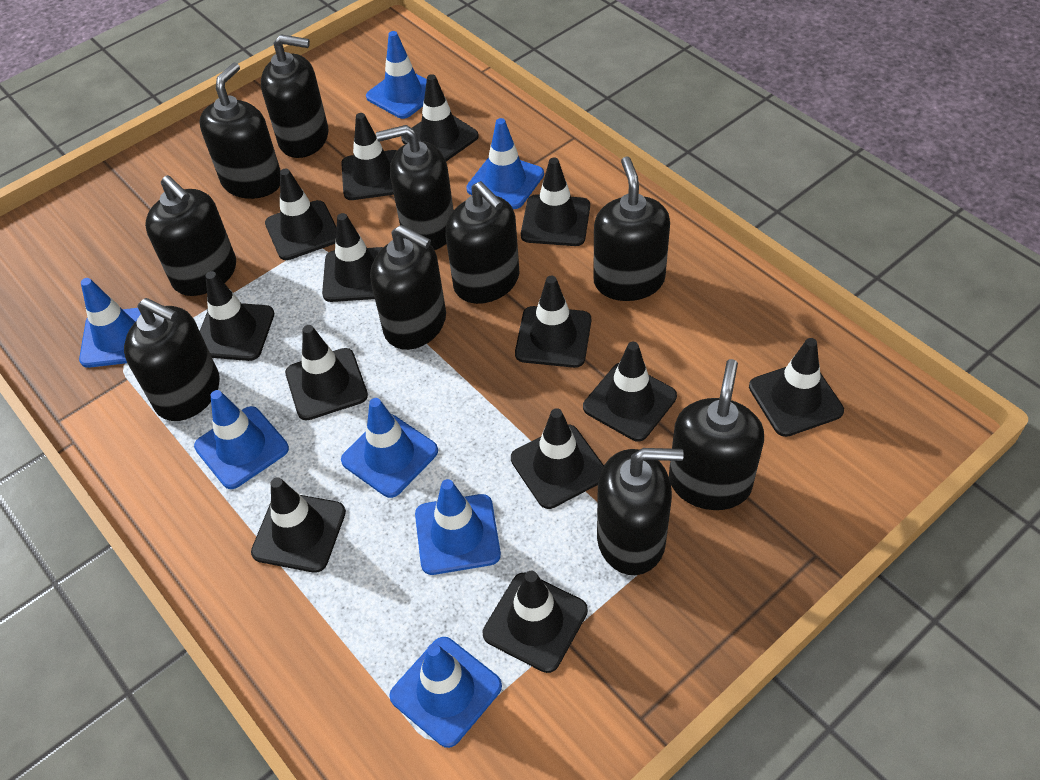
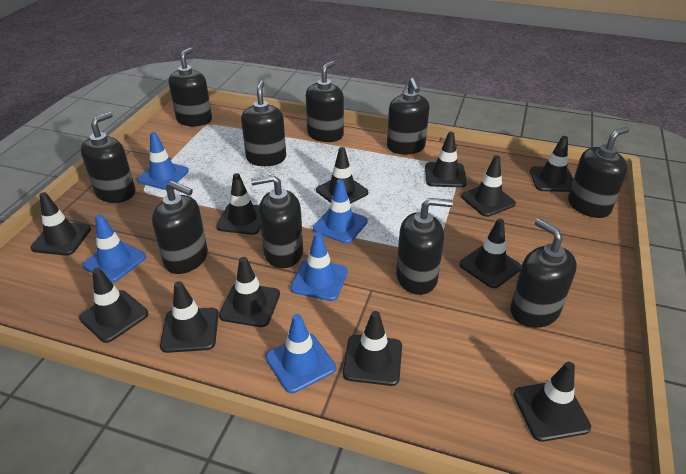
black traffic cone: 13 -> 12
blue traffic cone: 7 -> 5

